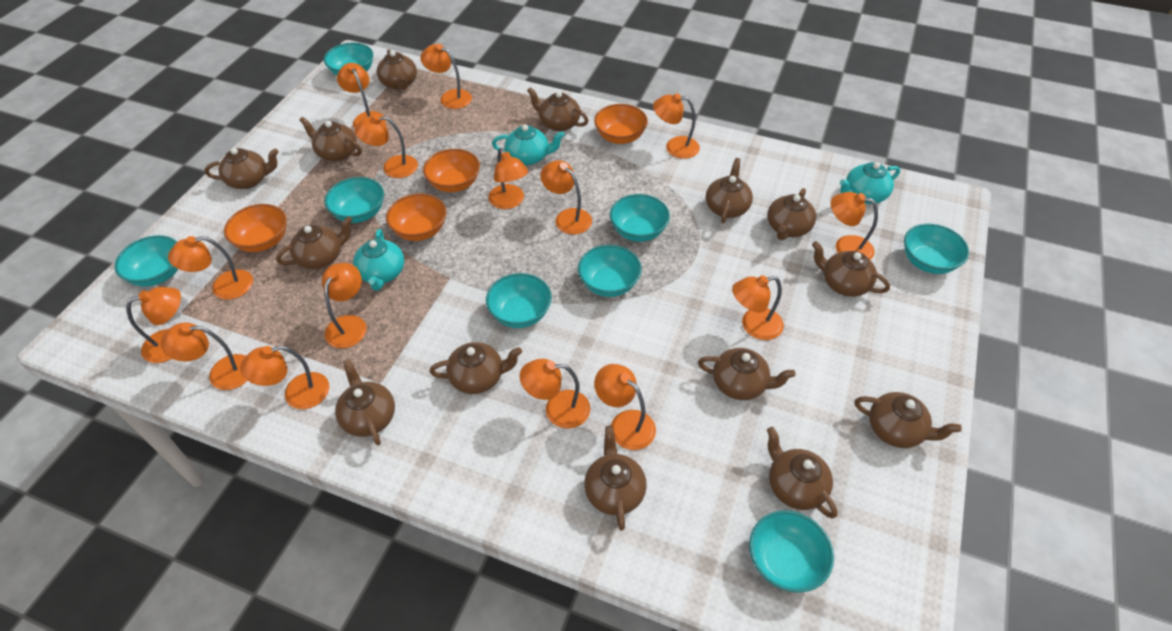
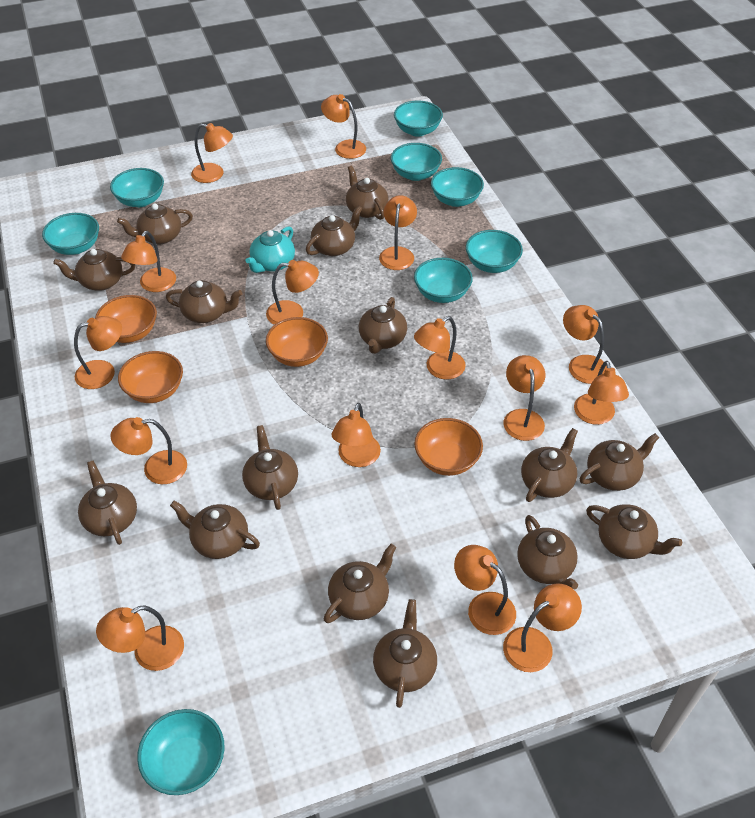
brown teapot: 14 -> 15
turquoise teapot: 3 -> 1

